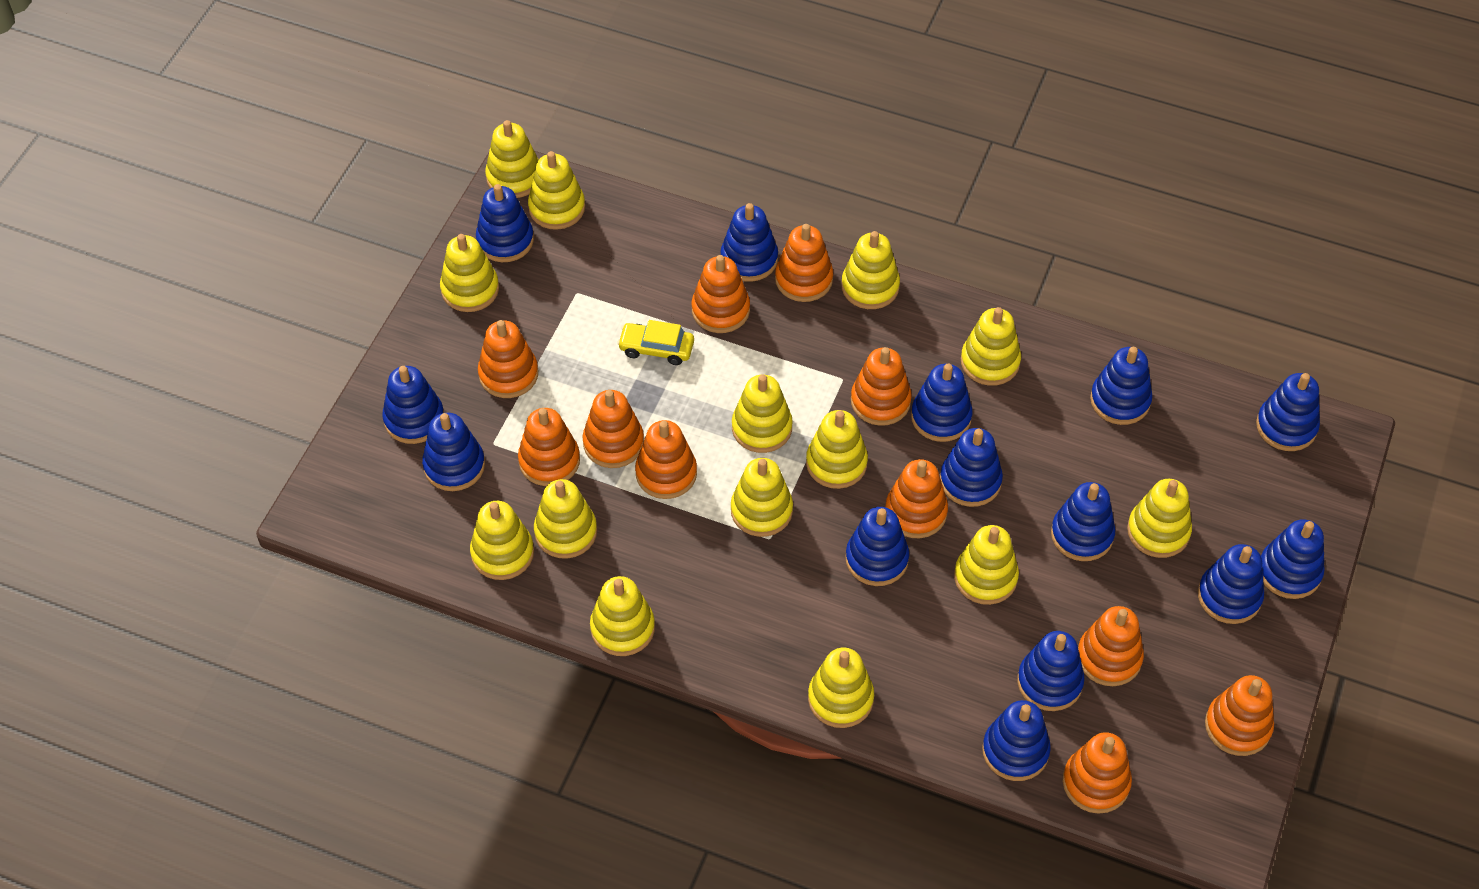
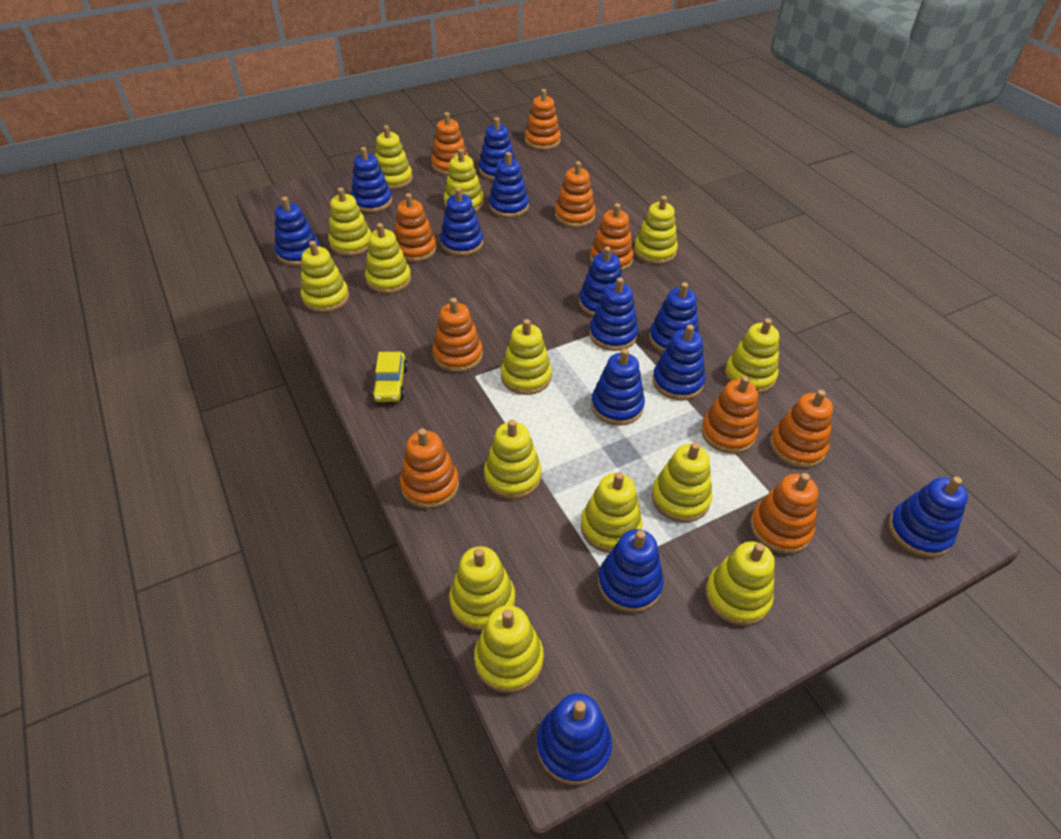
blue stacking toy: 14 -> 13
orange stacking toy: 11 -> 10

